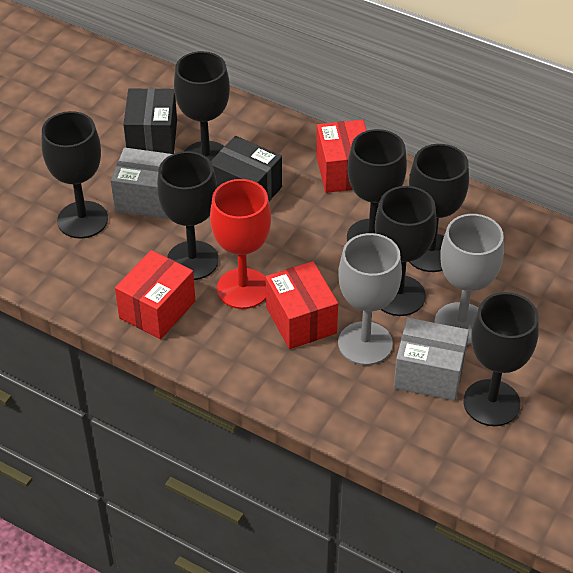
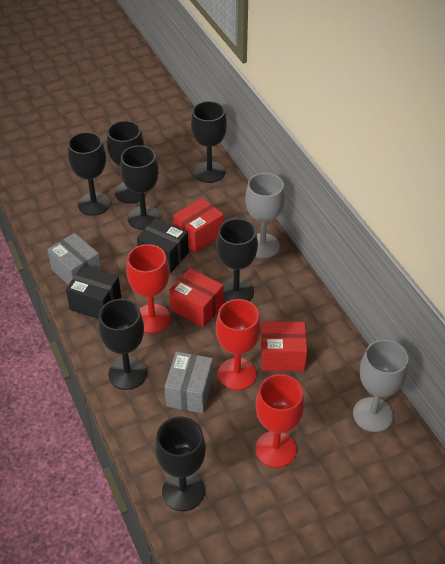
red goblet: 1 -> 3

